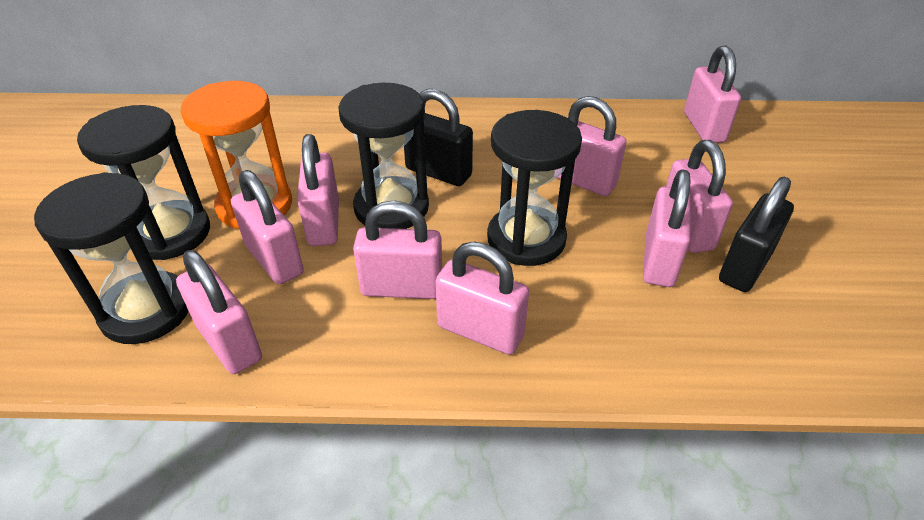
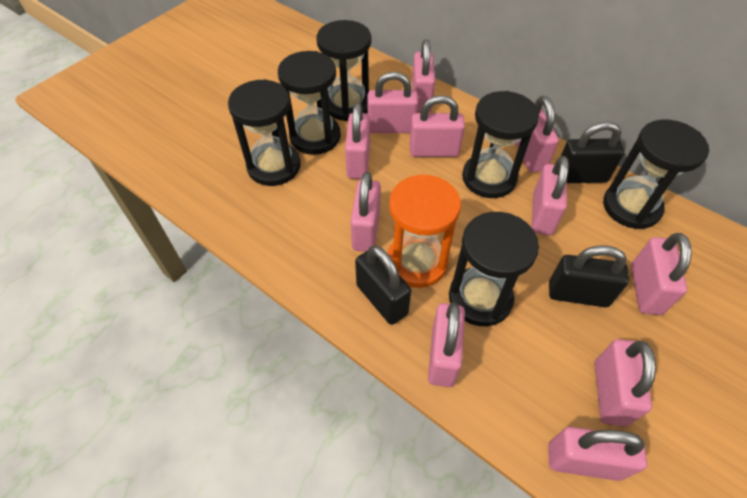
black hourglass: 4 -> 6
black padlock: 2 -> 3
pink padlock: 9 -> 11

